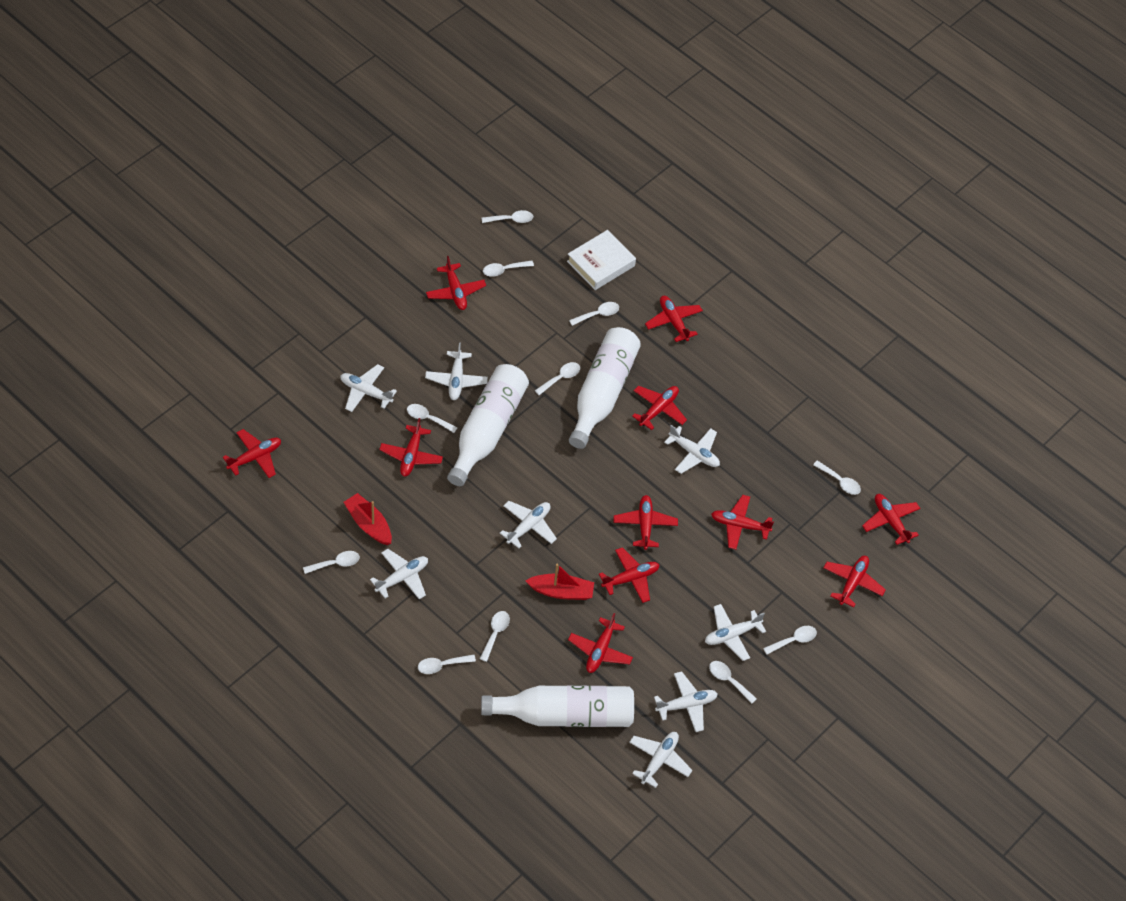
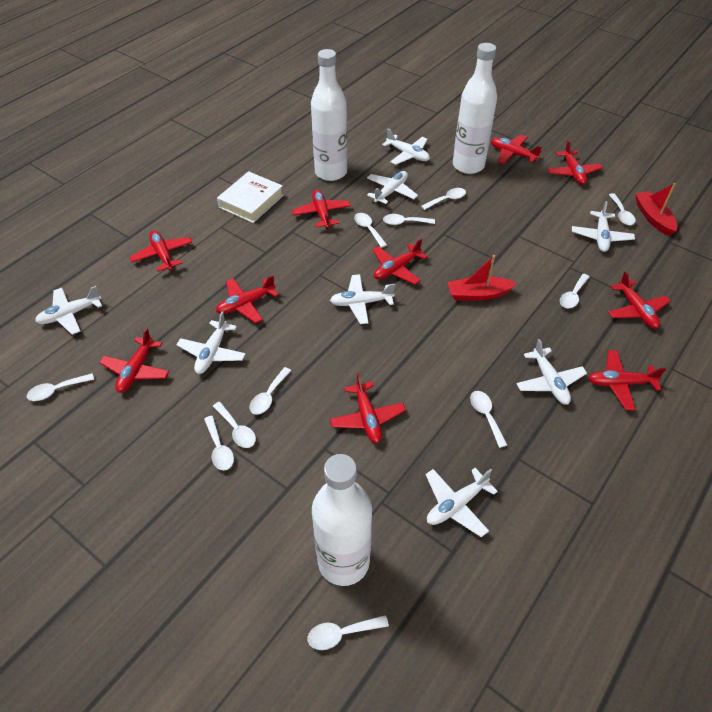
red plane: 11 -> 10

